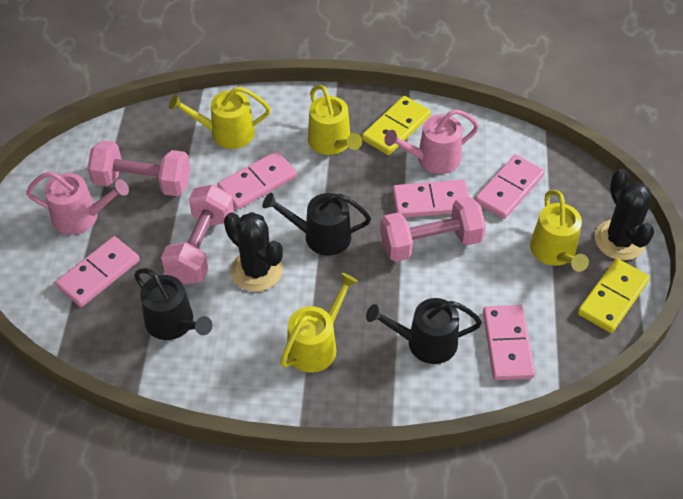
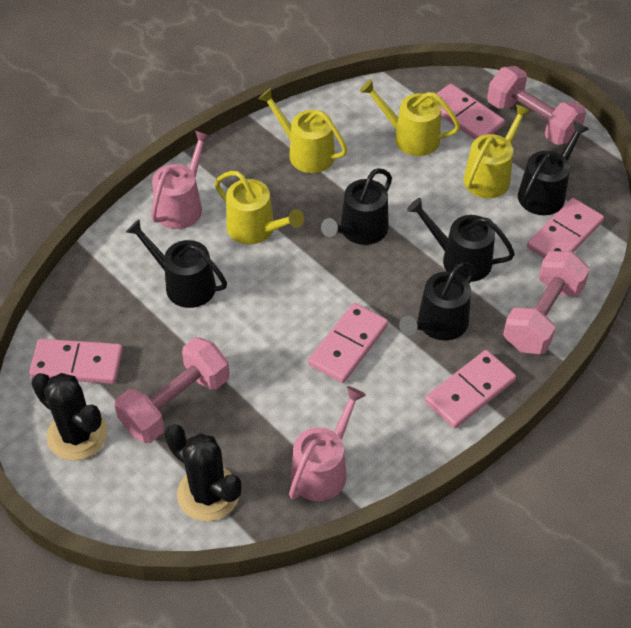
black watering can: 3 -> 5
yellow domino: 2 -> 0

